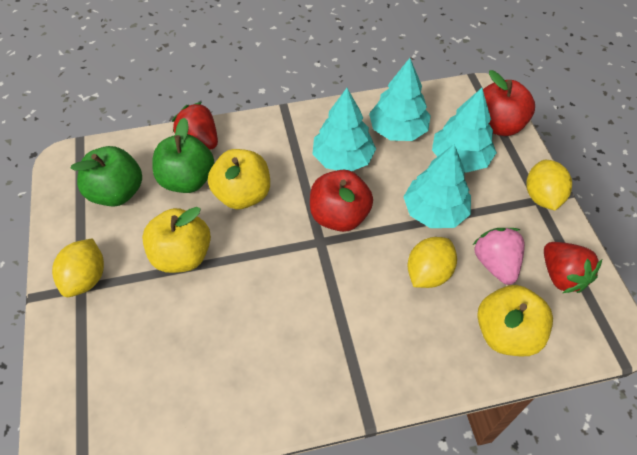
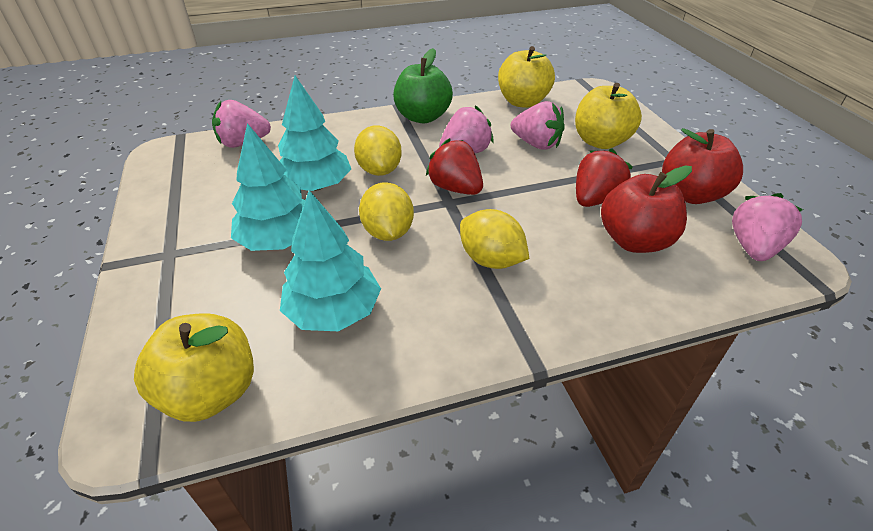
green apple: 2 -> 1
pink strawberry: 1 -> 4
turquoise tree: 4 -> 3

